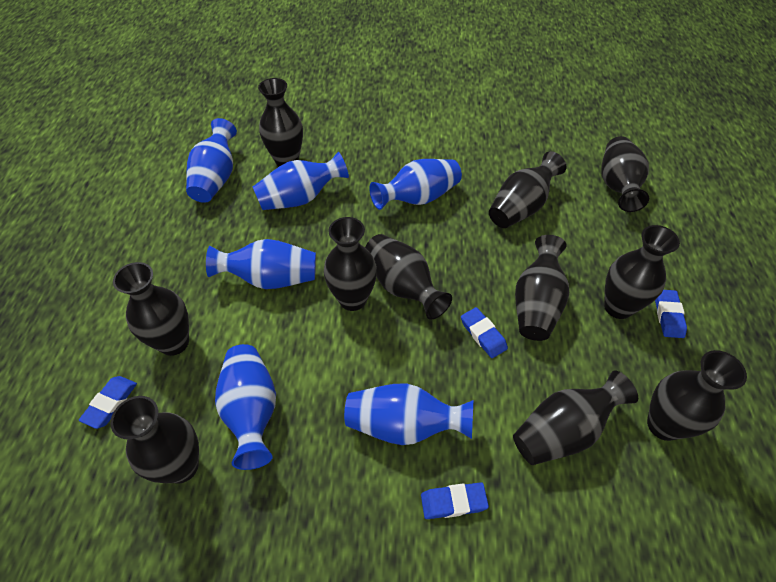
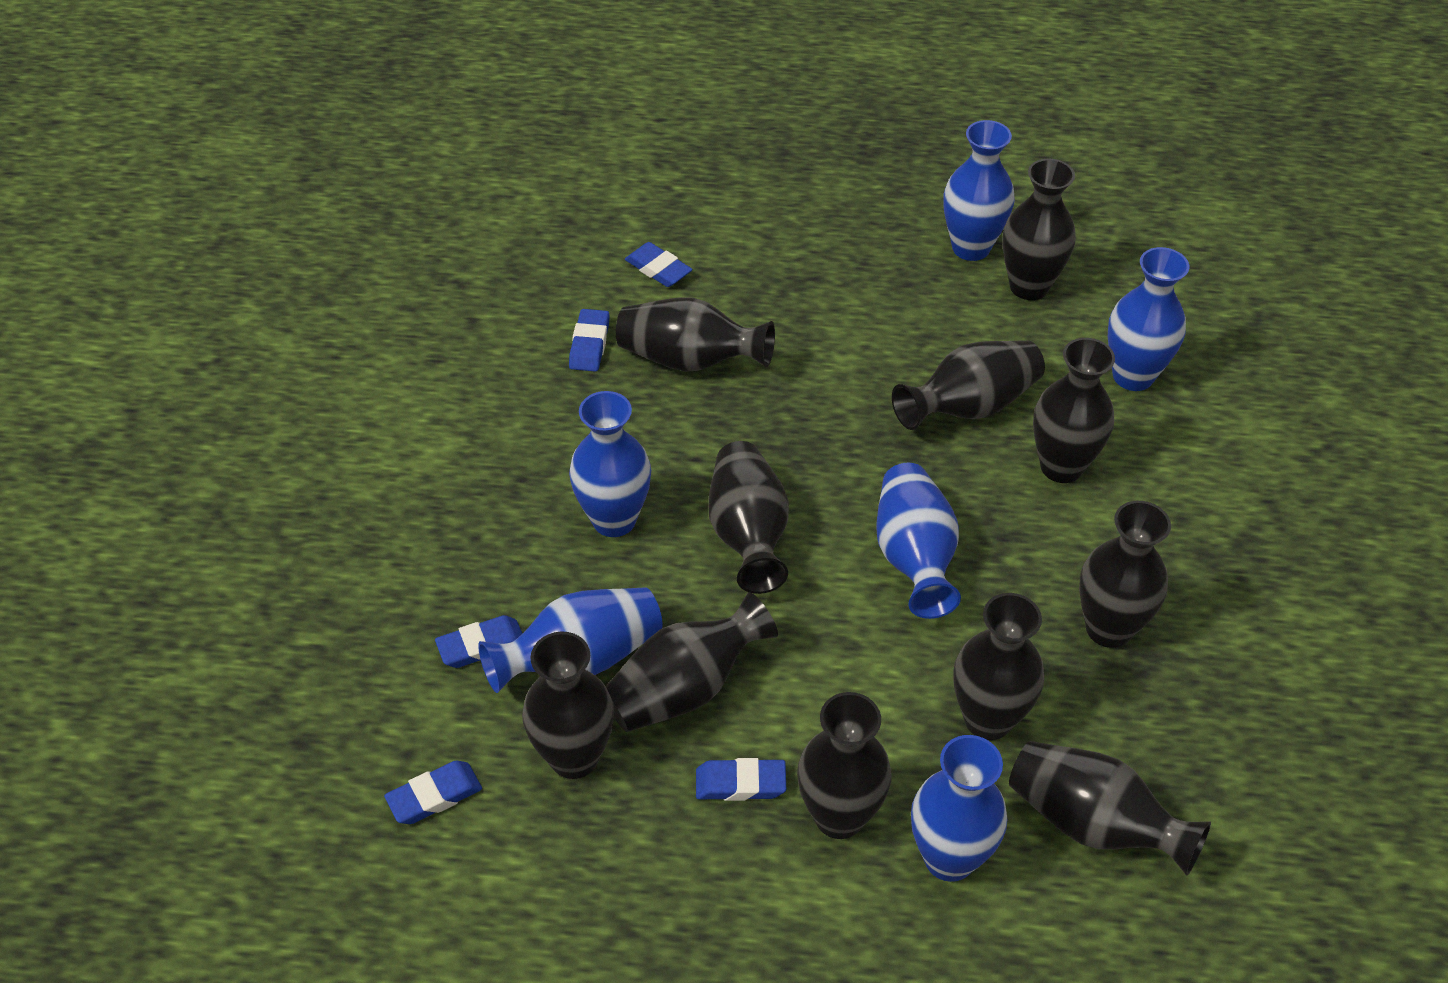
blue eraser: 4 -> 5

